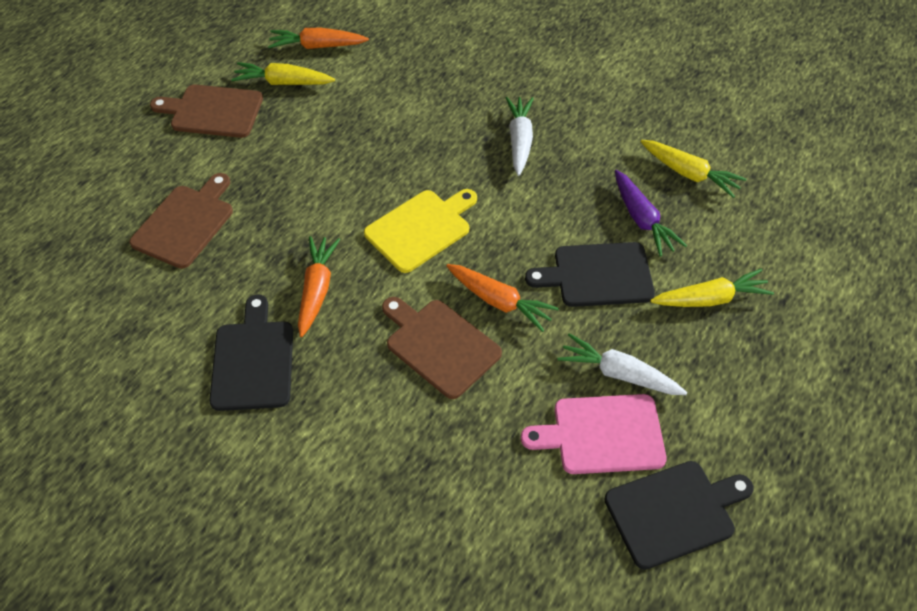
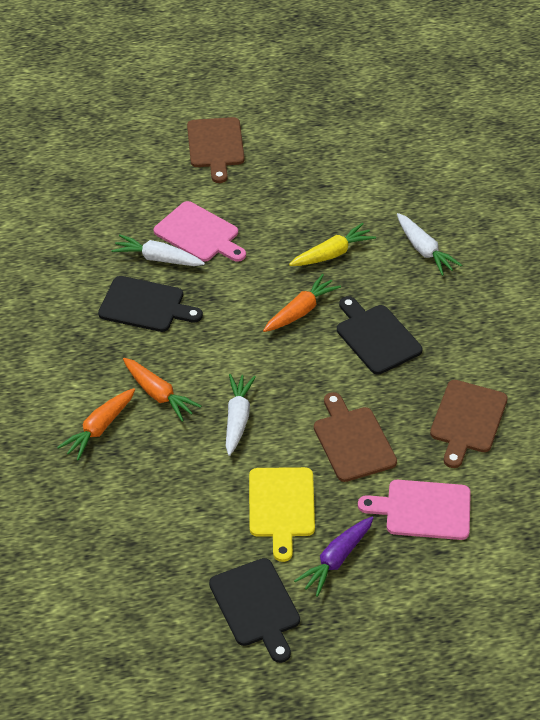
pink cutting board: 1 -> 2
white carrot: 2 -> 3
yellow carrot: 3 -> 1

